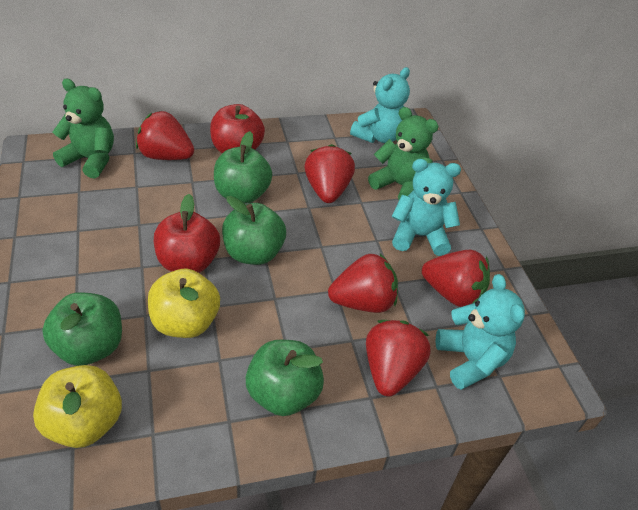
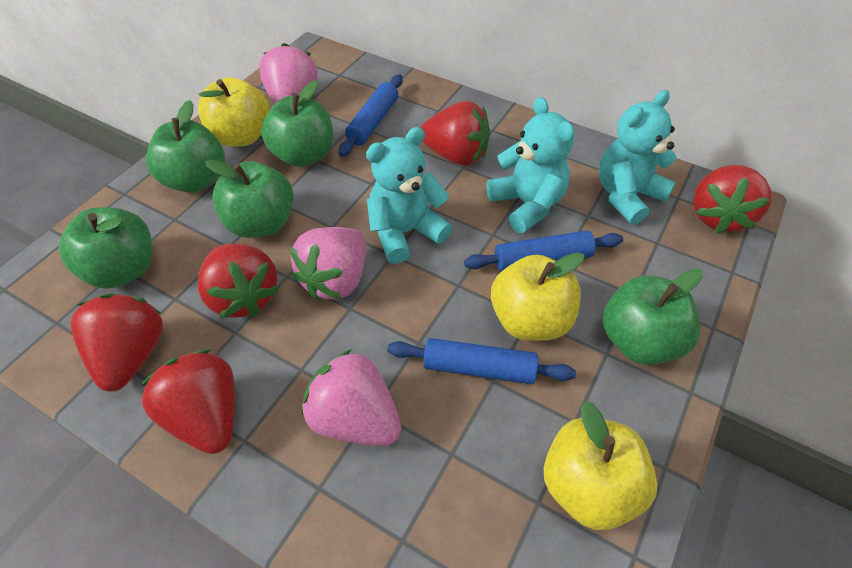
blue rolling pin: 0 -> 3
green apple: 4 -> 5
green teddy bear: 2 -> 0
pink strawberry: 0 -> 3
red apple: 2 -> 0
yellow apple: 2 -> 3

